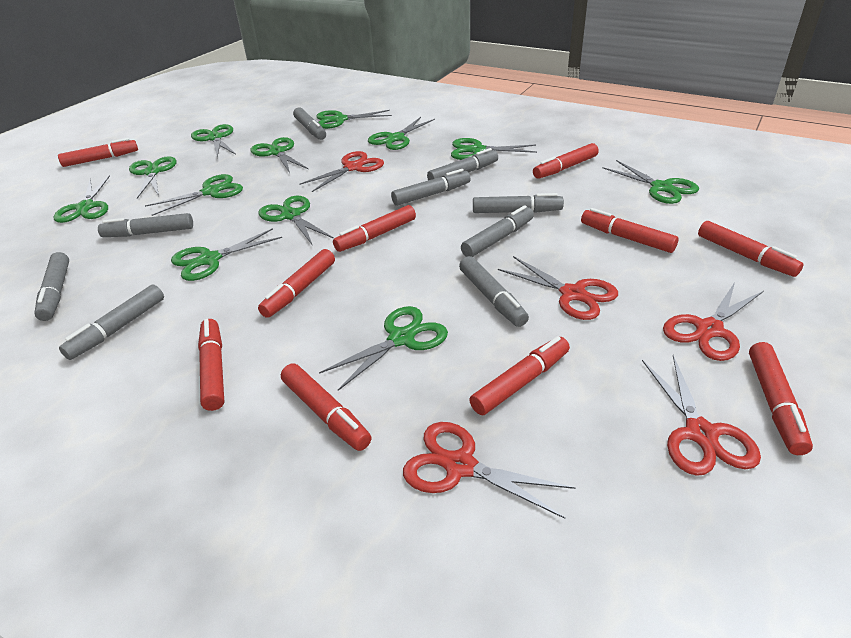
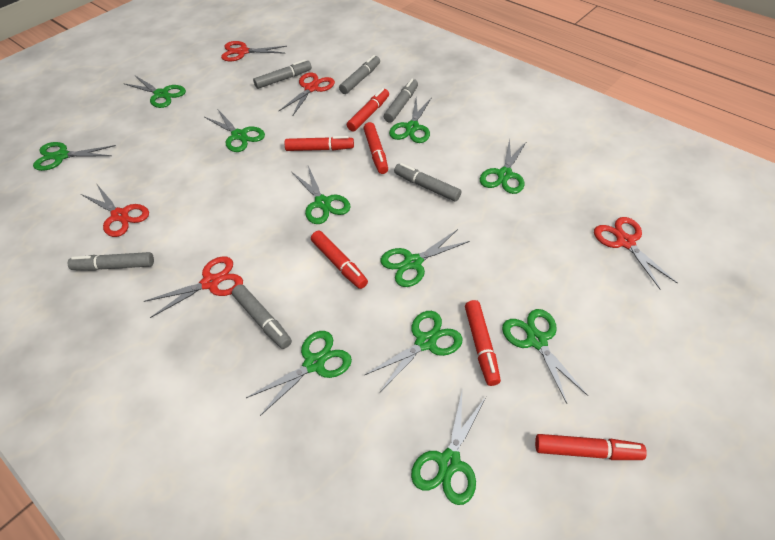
green scissors: 12 -> 11
grey marker: 9 -> 6
red marker: 10 -> 6

